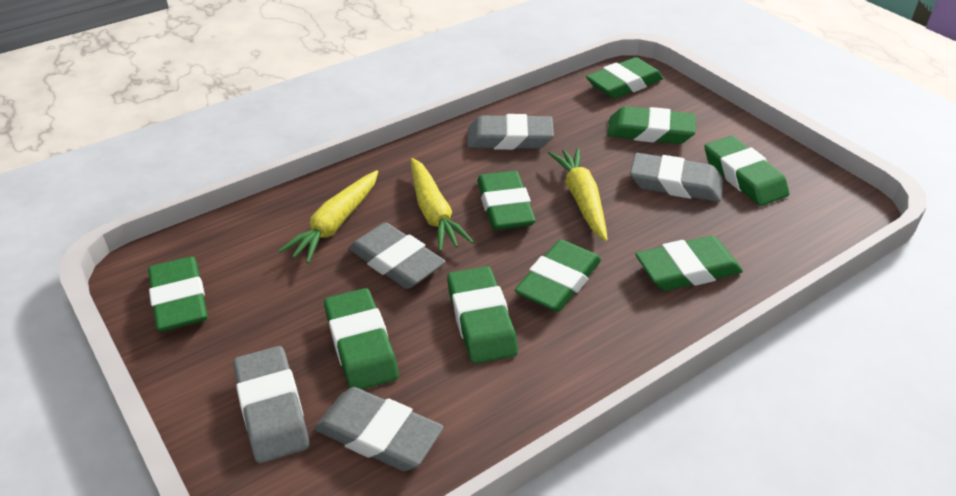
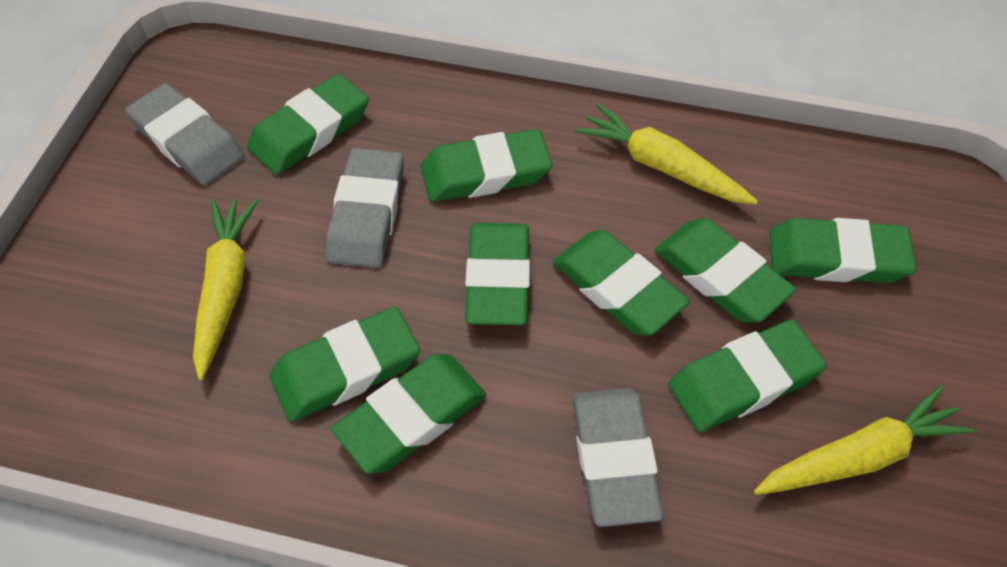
grey eraser: 5 -> 3

